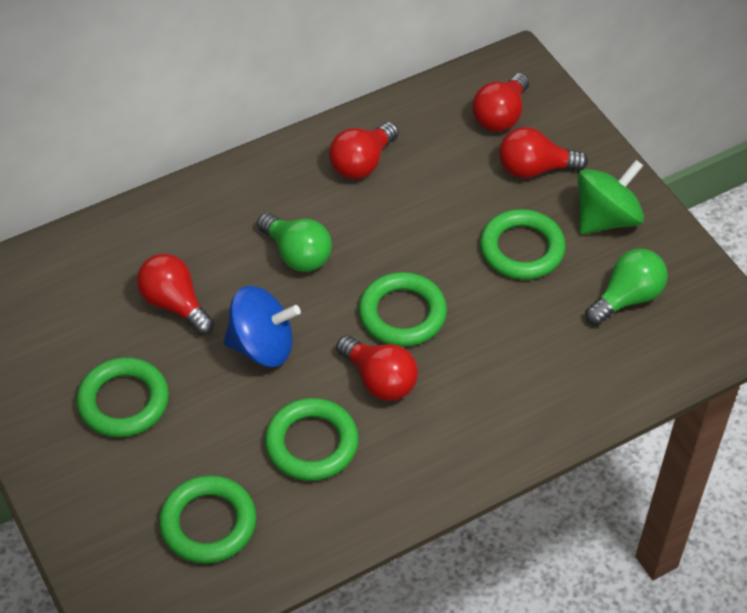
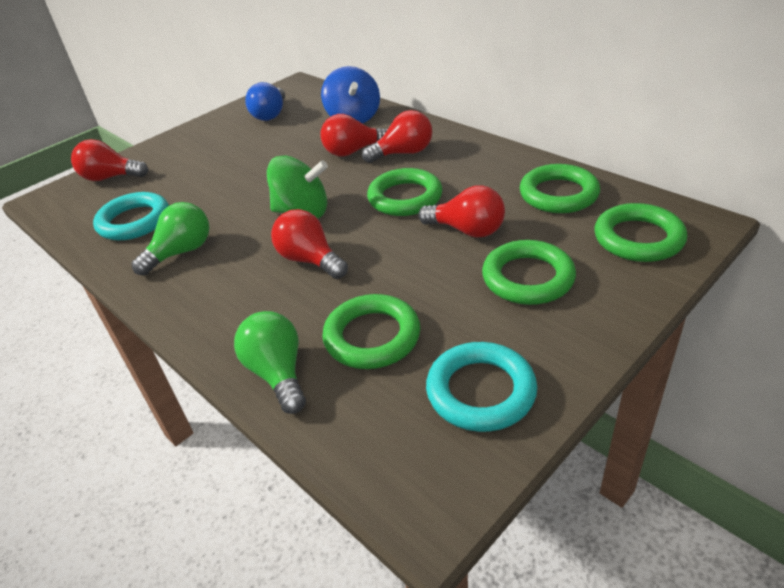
blue light bulb: 0 -> 1
turquoise ring: 0 -> 2

